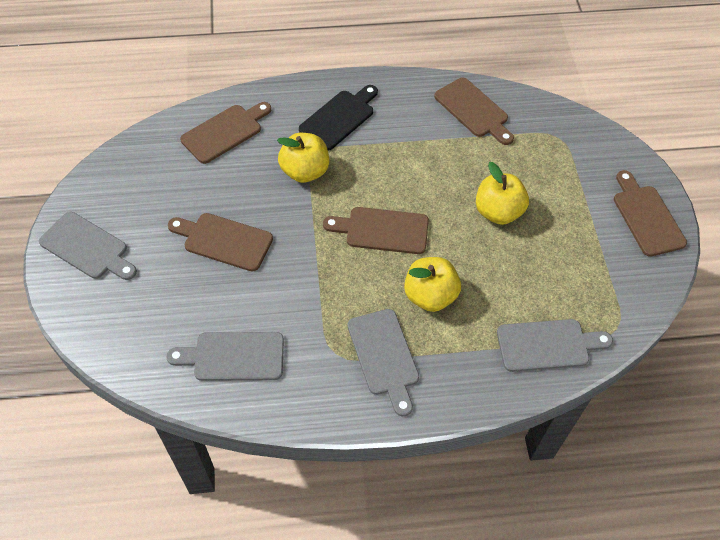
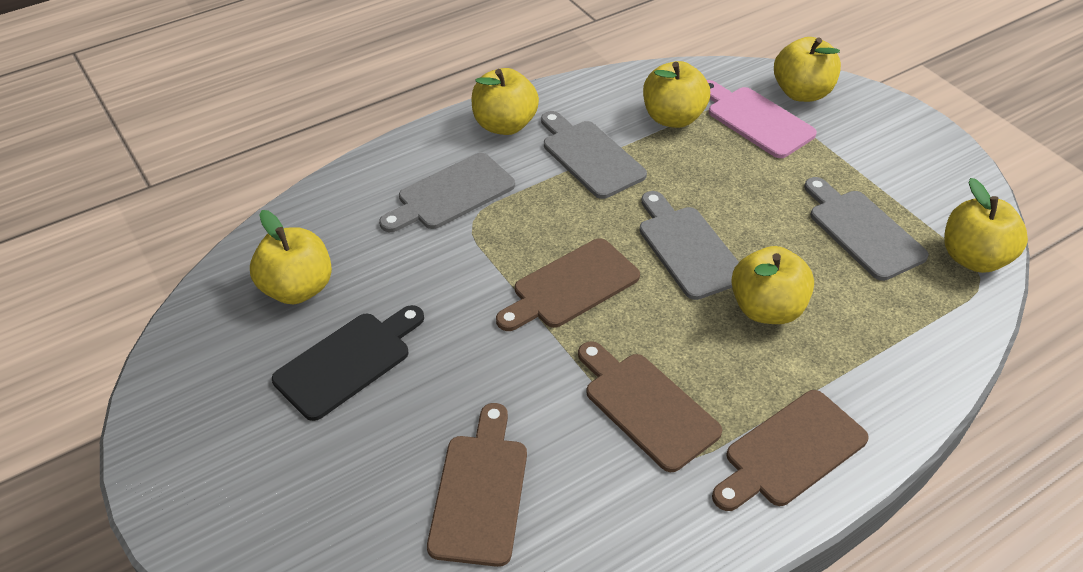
brown cutting board: 5 -> 4
pink cutting board: 0 -> 1
yellow apple: 3 -> 6

